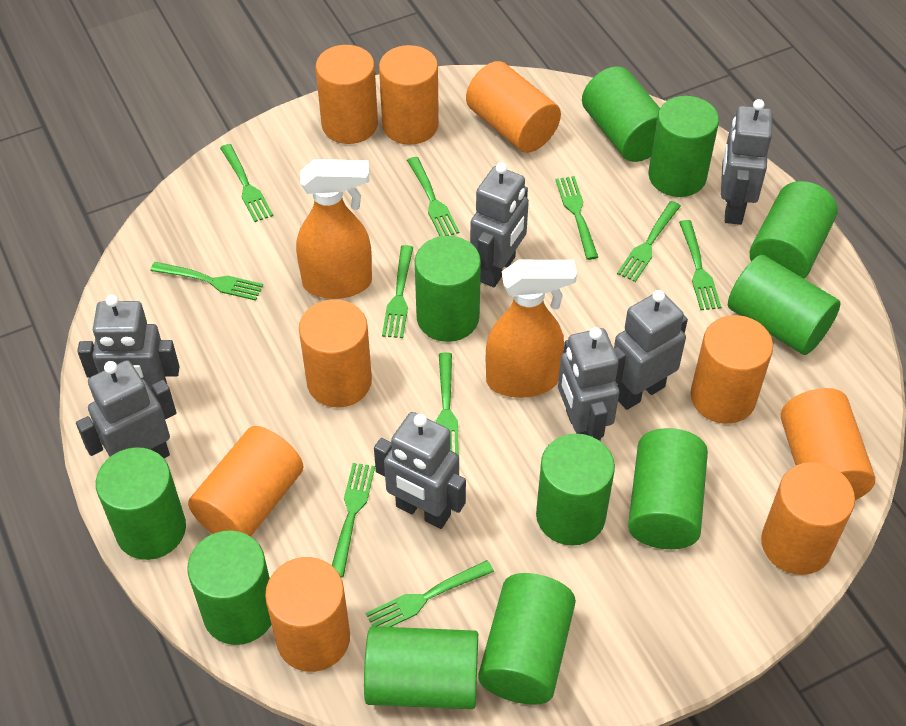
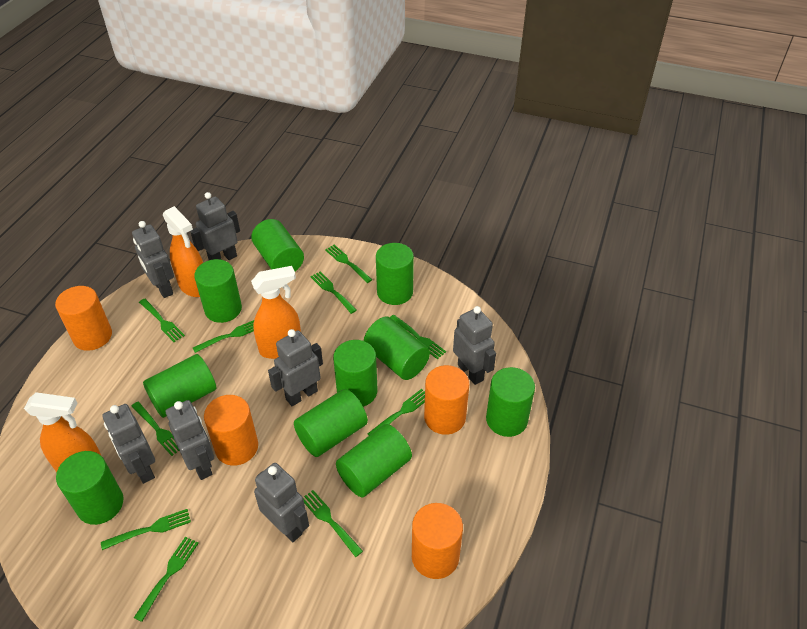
green cylinder: 11 -> 10
orange cylinder: 9 -> 4
orange spray bottle: 2 -> 3

